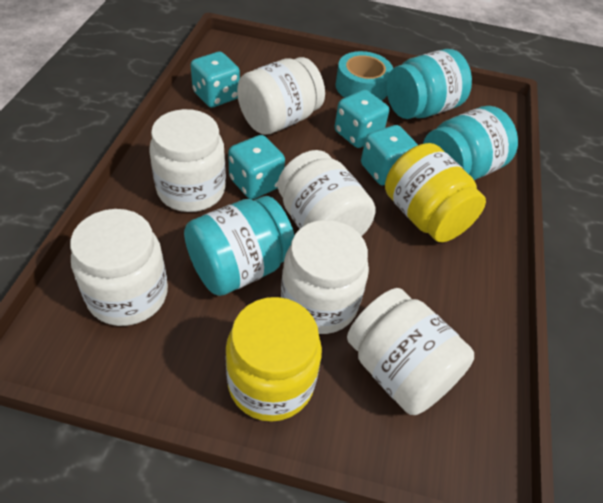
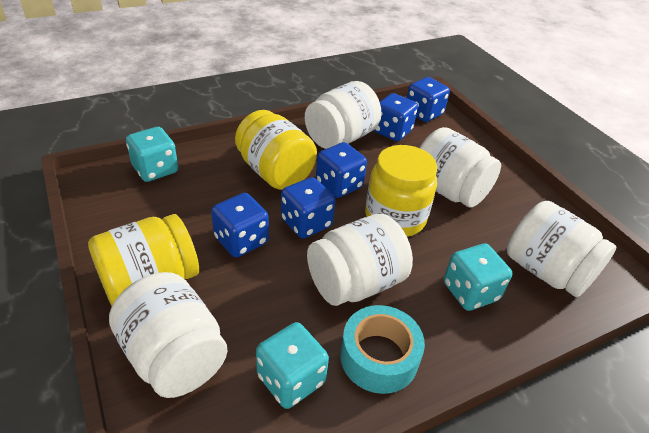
blue dice: 0 -> 5
turquoise dice: 4 -> 3
turquoise jar: 3 -> 0
white jar: 6 -> 5
yellow jar: 2 -> 3

